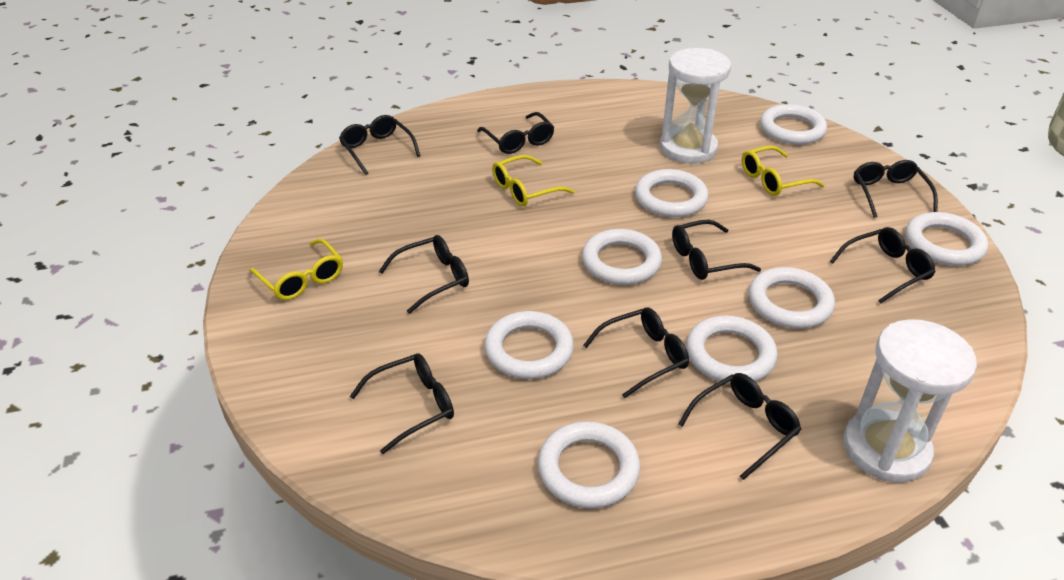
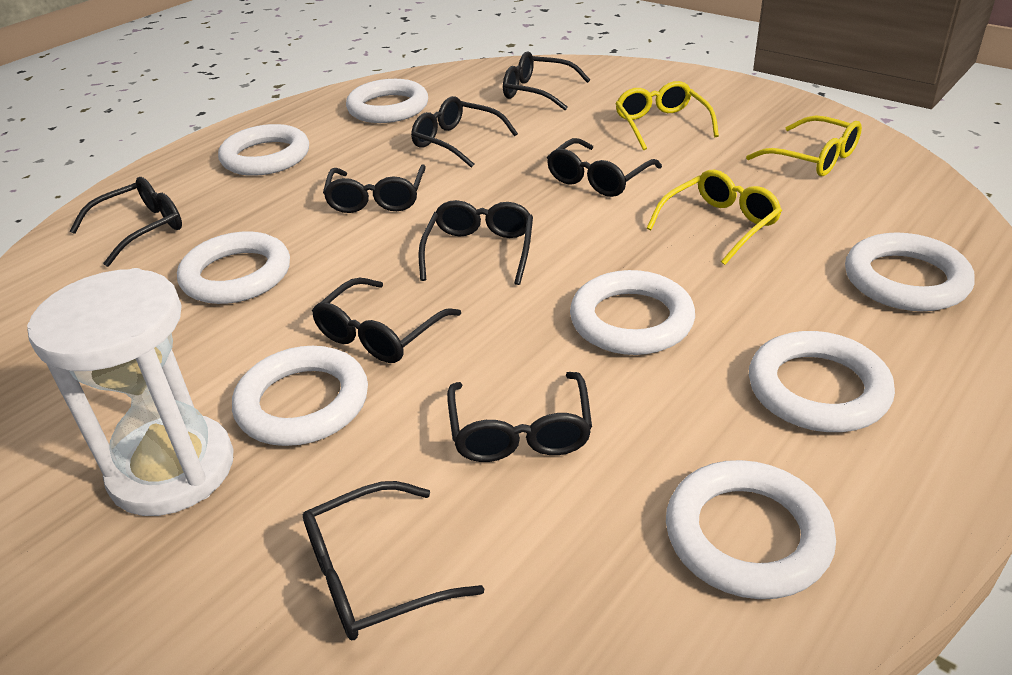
white hourglass: 2 -> 1

